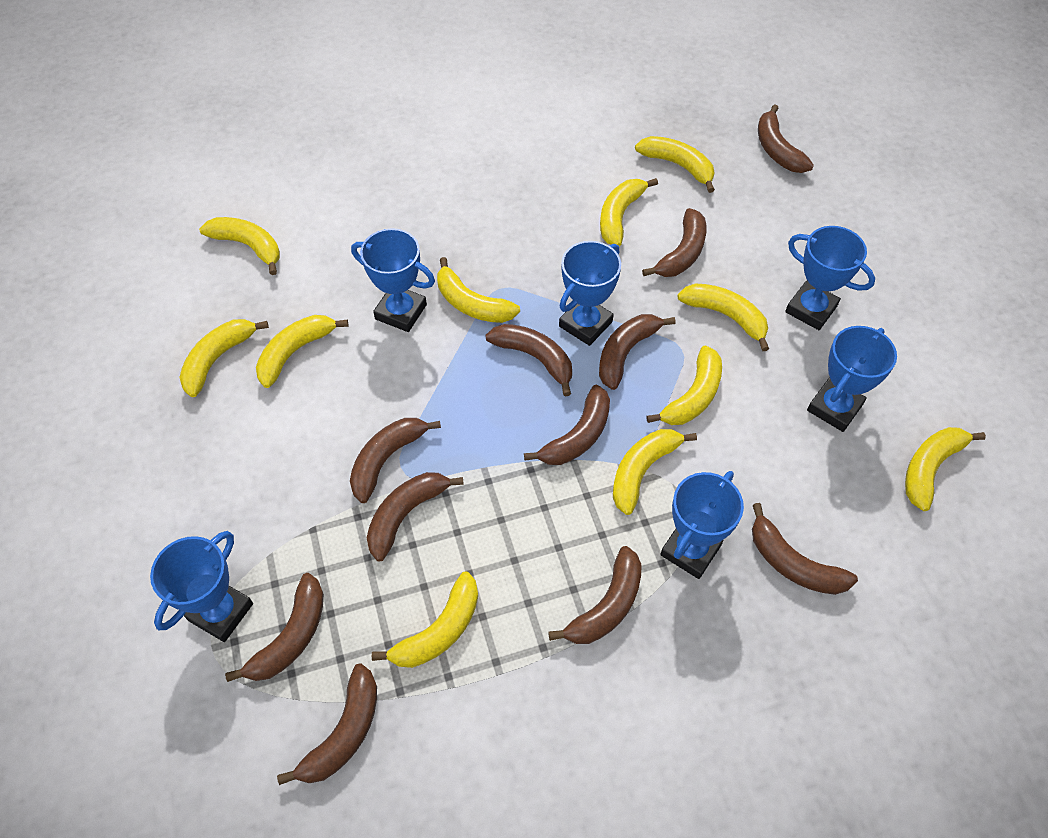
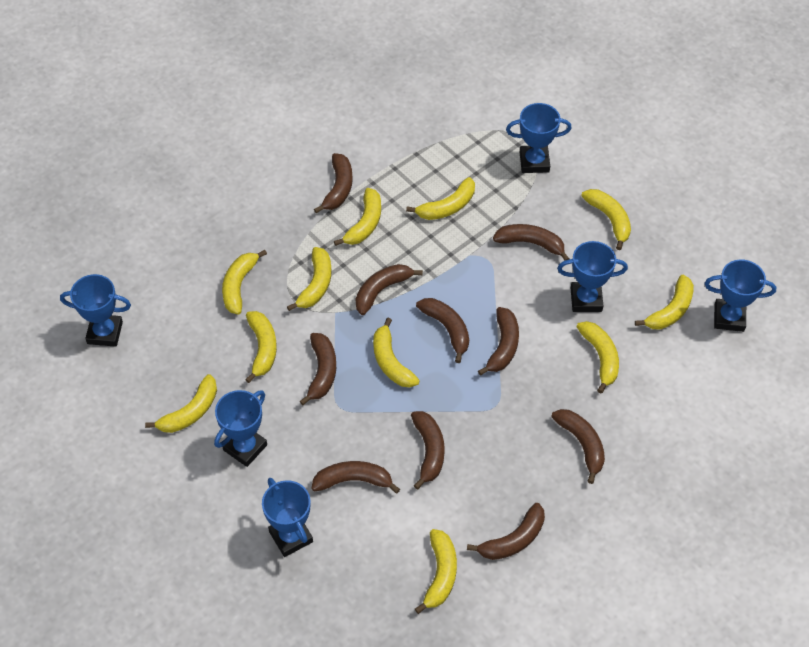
brown banana: 11 -> 10

